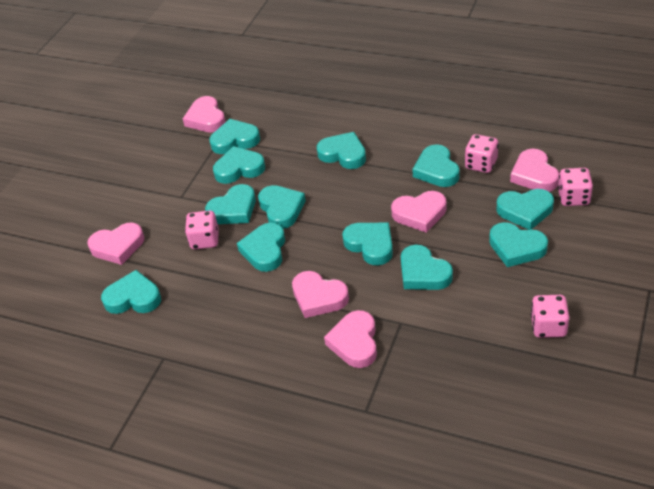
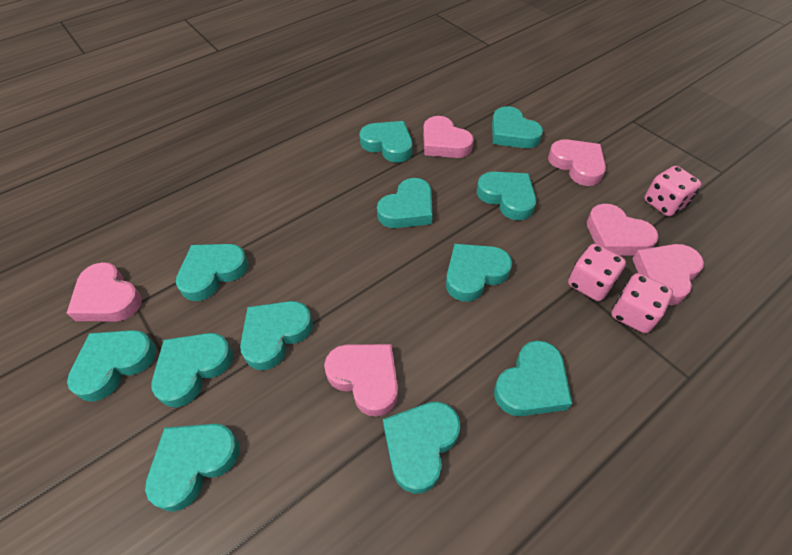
pink dice: 4 -> 3

